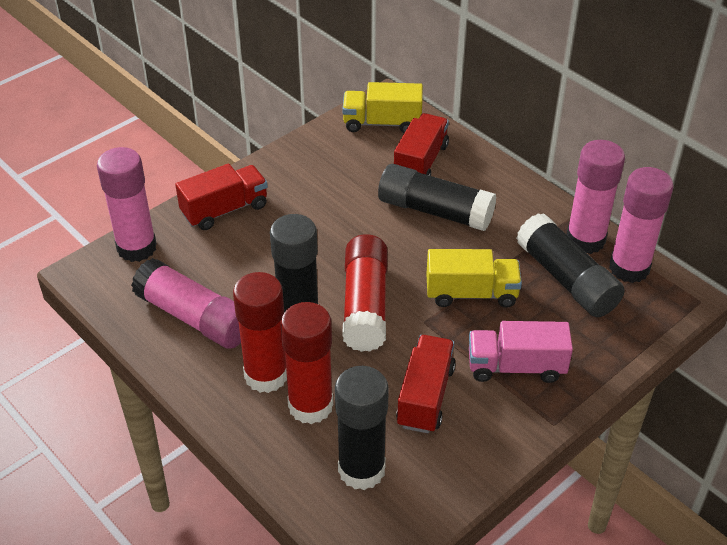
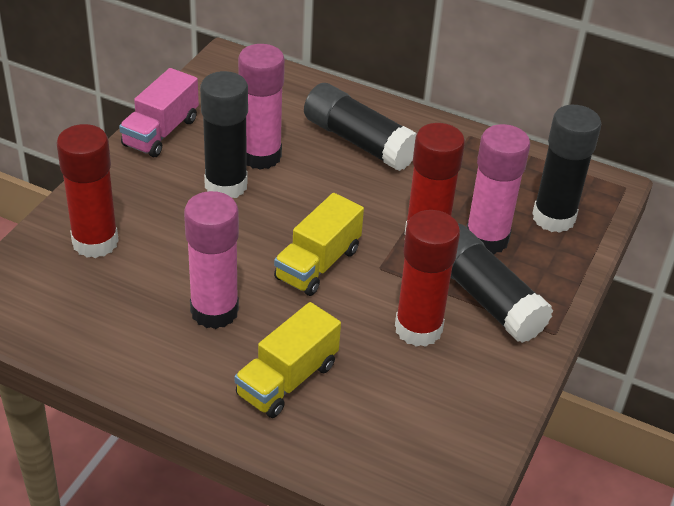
pink glue stick: 4 -> 3
red truck: 3 -> 0

